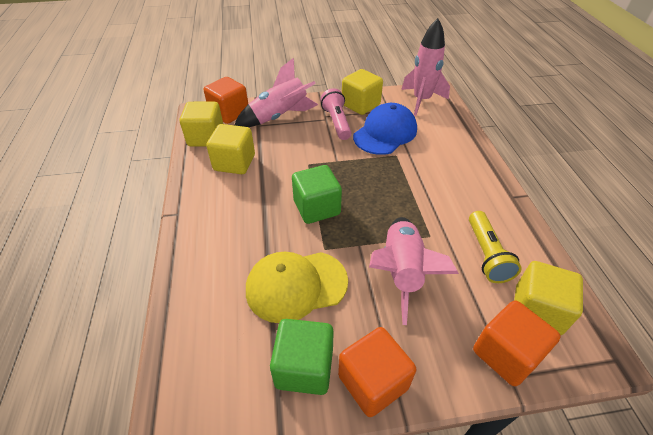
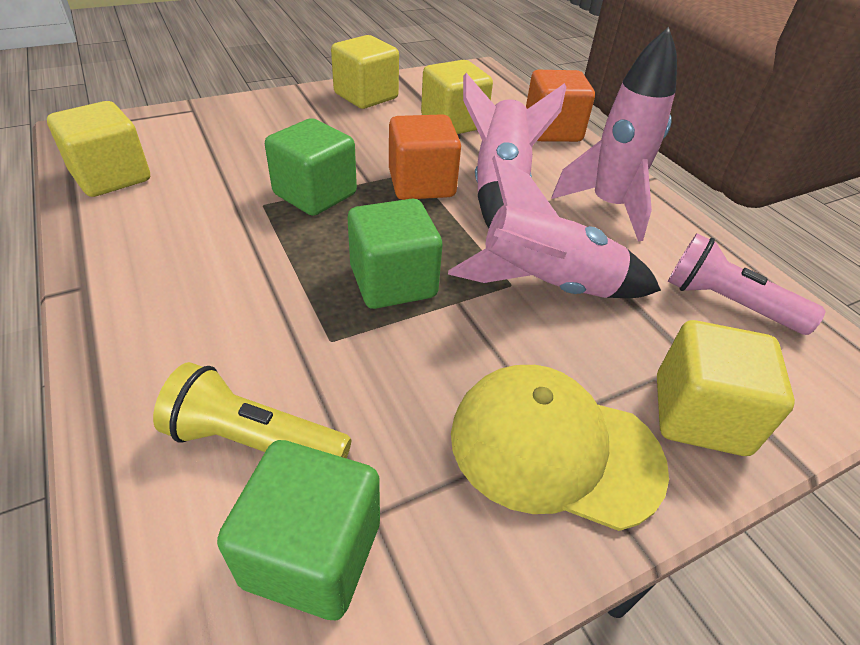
blue cap: 1 -> 0
green cube: 2 -> 3
orange cube: 3 -> 2

